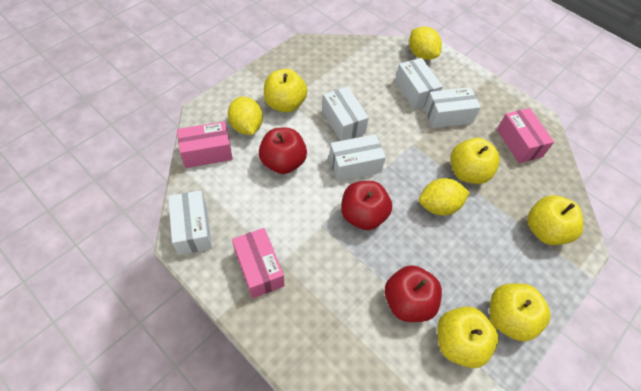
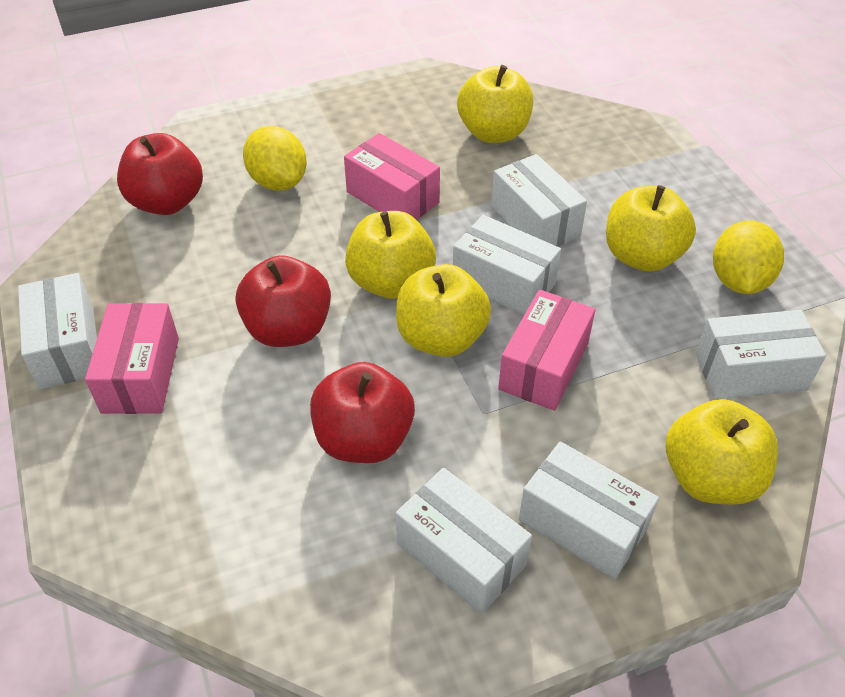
white box: 5 -> 6
yellow lemon: 3 -> 2

